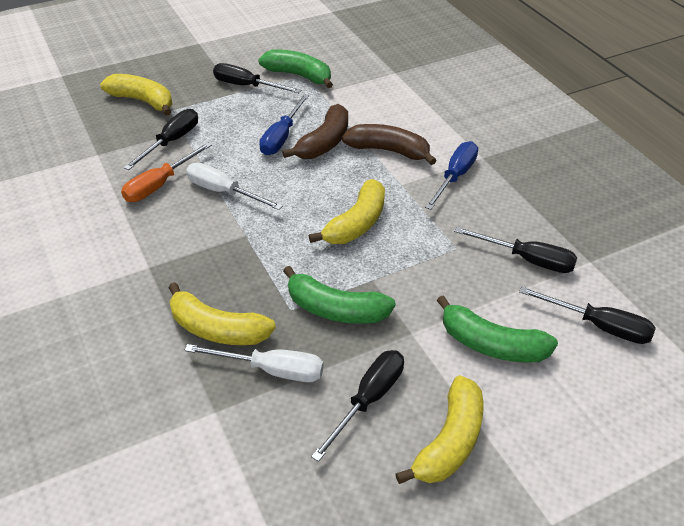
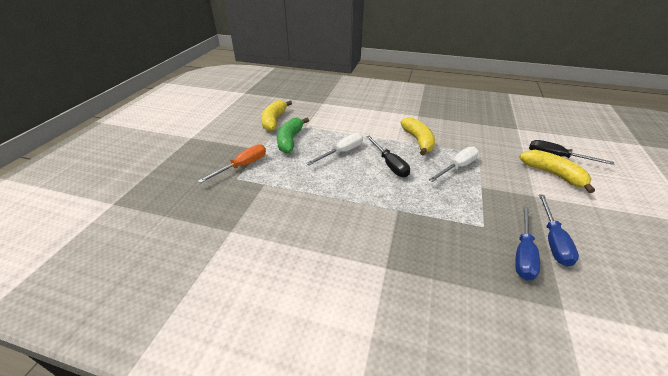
black screwdriver: 5 -> 2
brown banana: 2 -> 0
green banana: 3 -> 1
yellow banana: 4 -> 3

